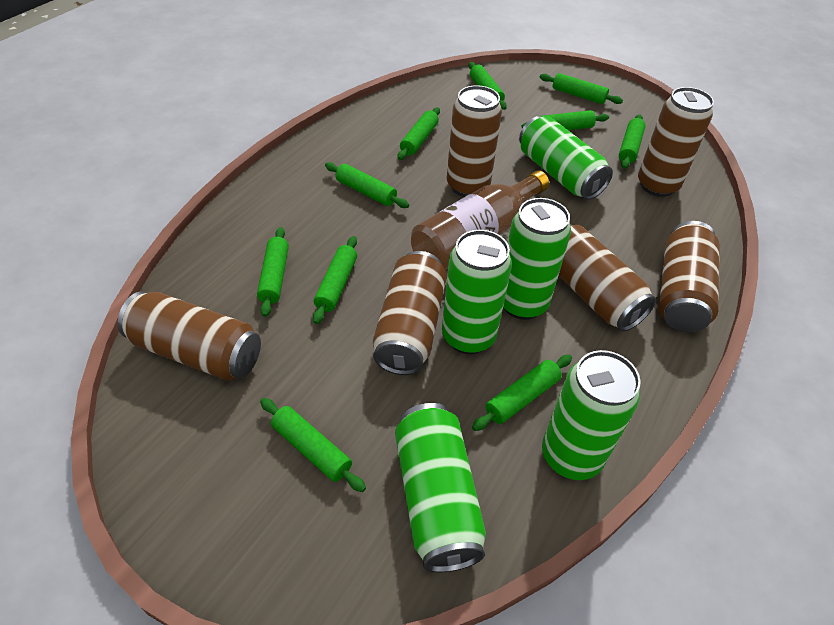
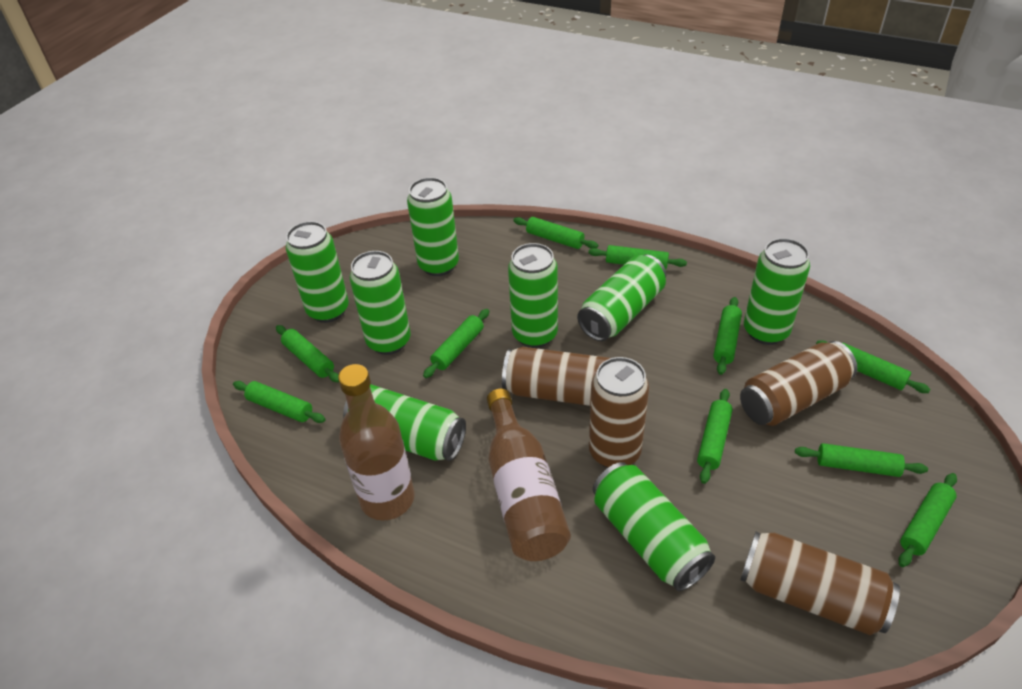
brown bottle: 1 -> 2
brown can: 6 -> 4
green can: 5 -> 8

